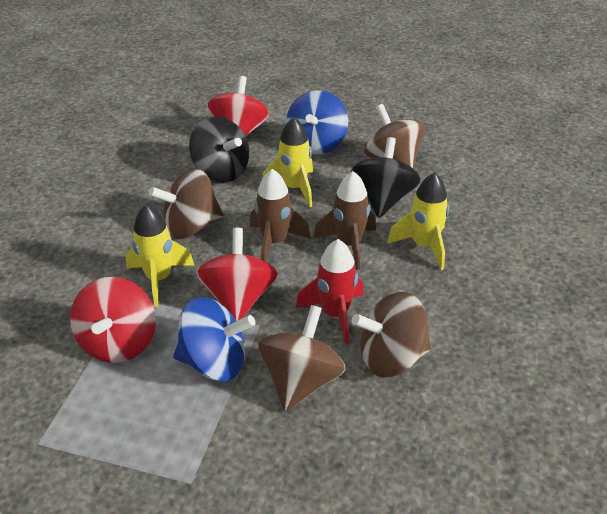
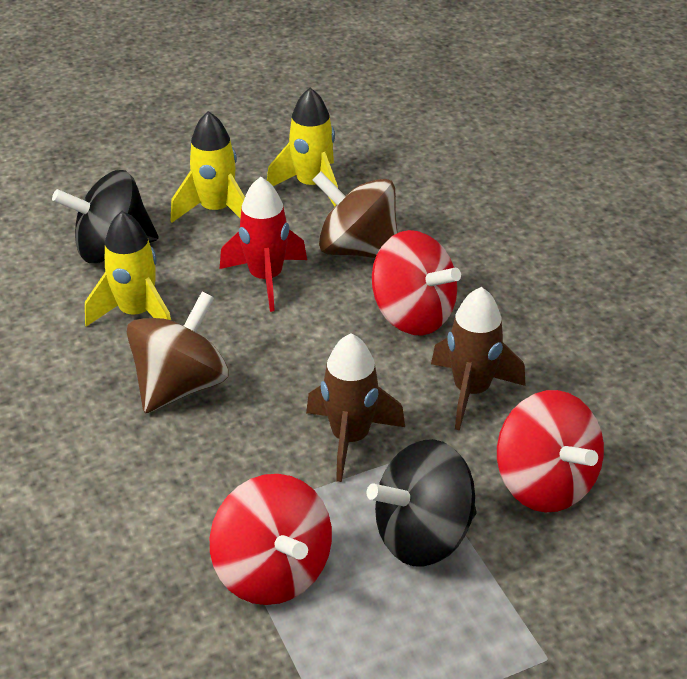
blue spinning top: 2 -> 0
brown spinning top: 4 -> 2

